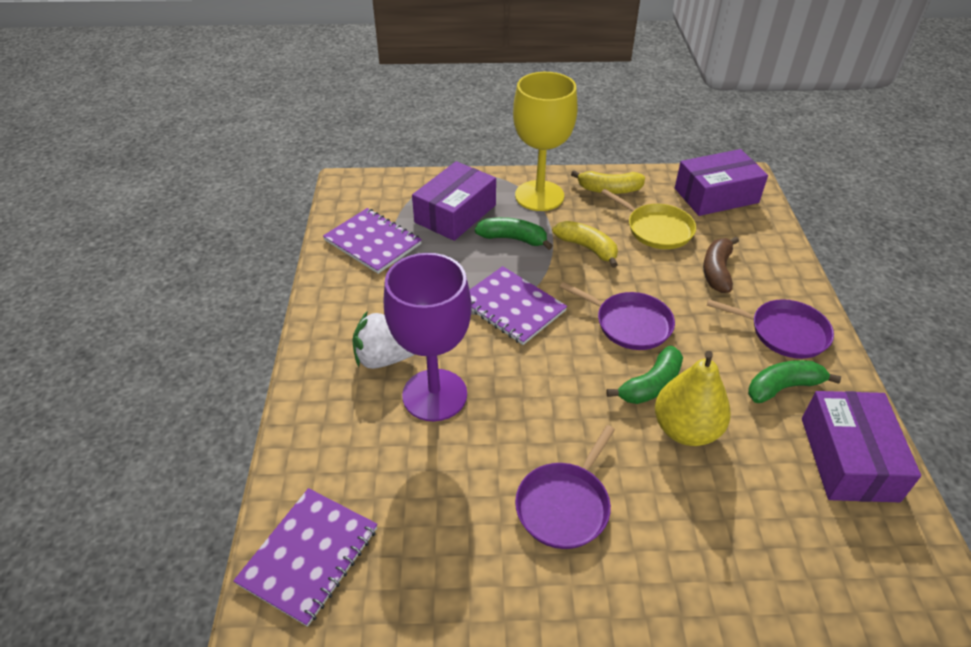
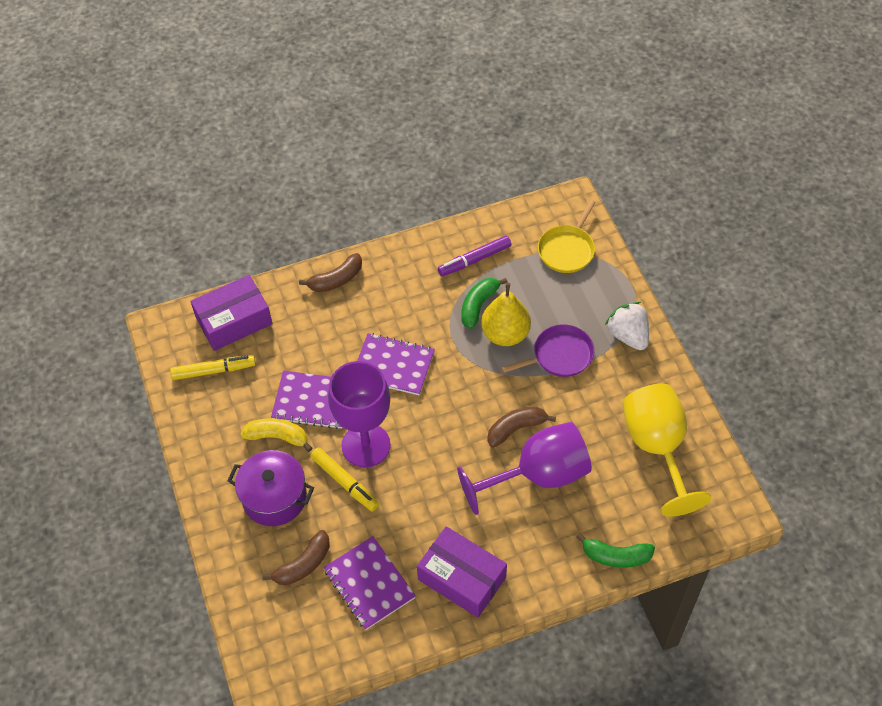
brown banana: 1 -> 3
green banana: 3 -> 2
purple box: 3 -> 2
purple goblet: 1 -> 2
purple marker: 0 -> 1
purple pan: 3 -> 1
purple pot: 0 -> 1
yellow banana: 2 -> 1
yellow marker: 0 -> 2

